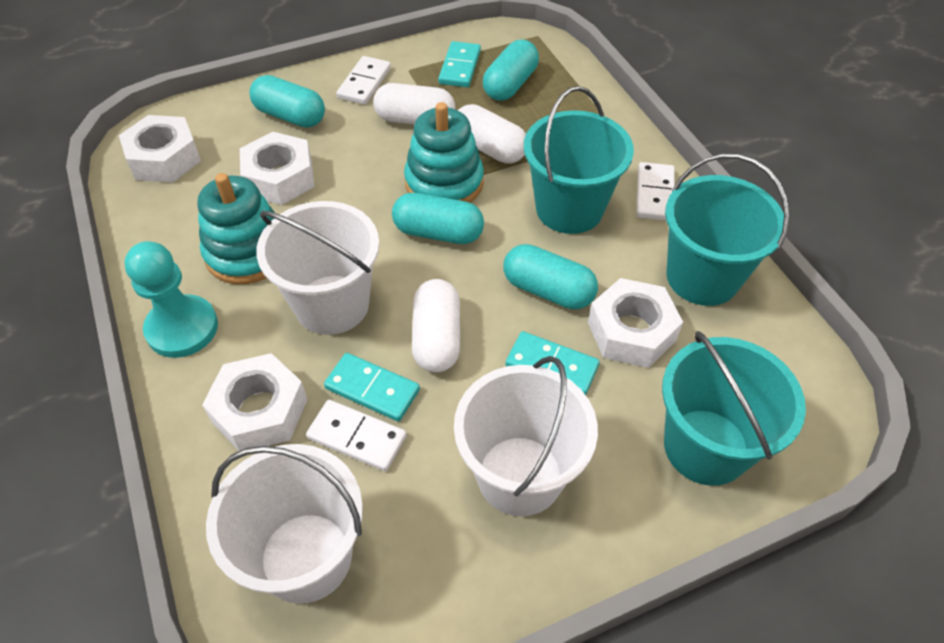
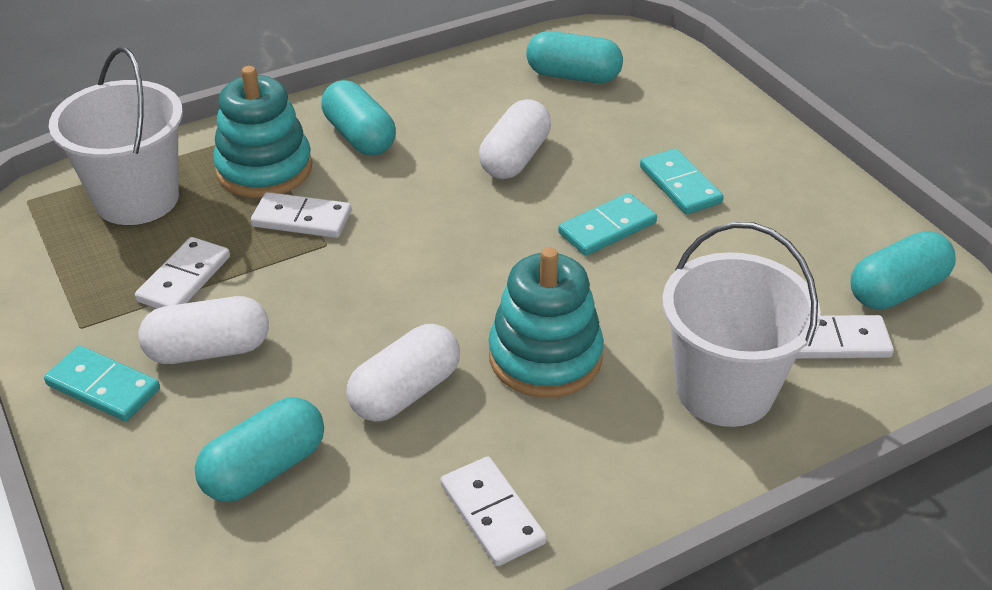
turquoise bucket: 3 -> 0
turquoise pawn: 1 -> 0
white bucket: 3 -> 2
white domino: 3 -> 4
white nut: 4 -> 0

